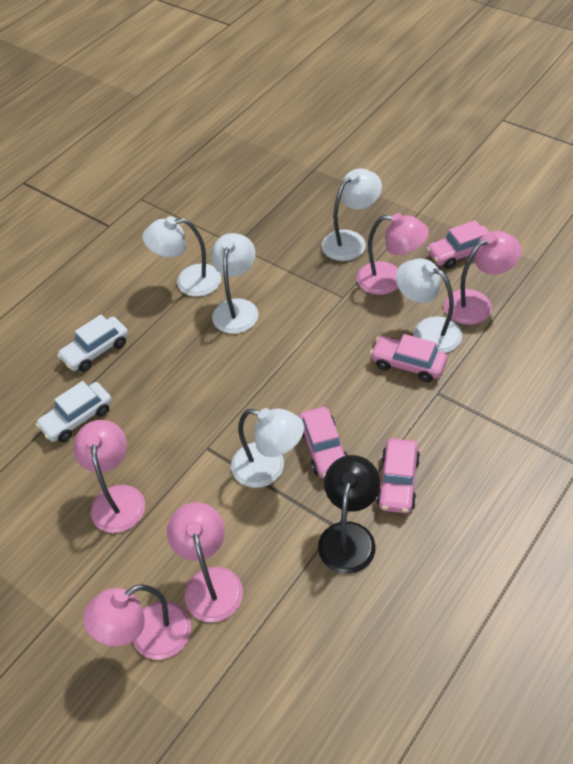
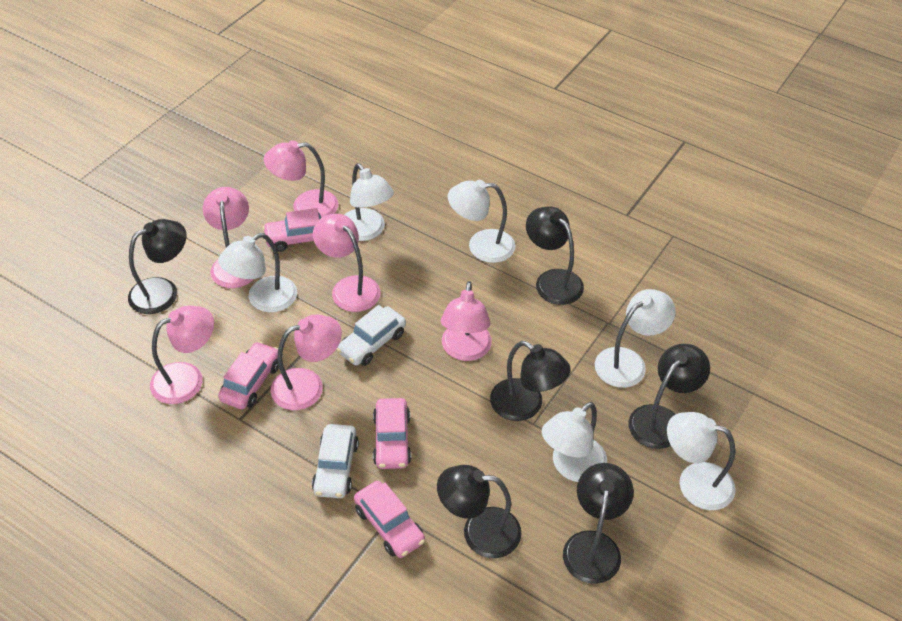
black lamp: 1 -> 6
pink lamp: 5 -> 6
white lamp: 5 -> 6

